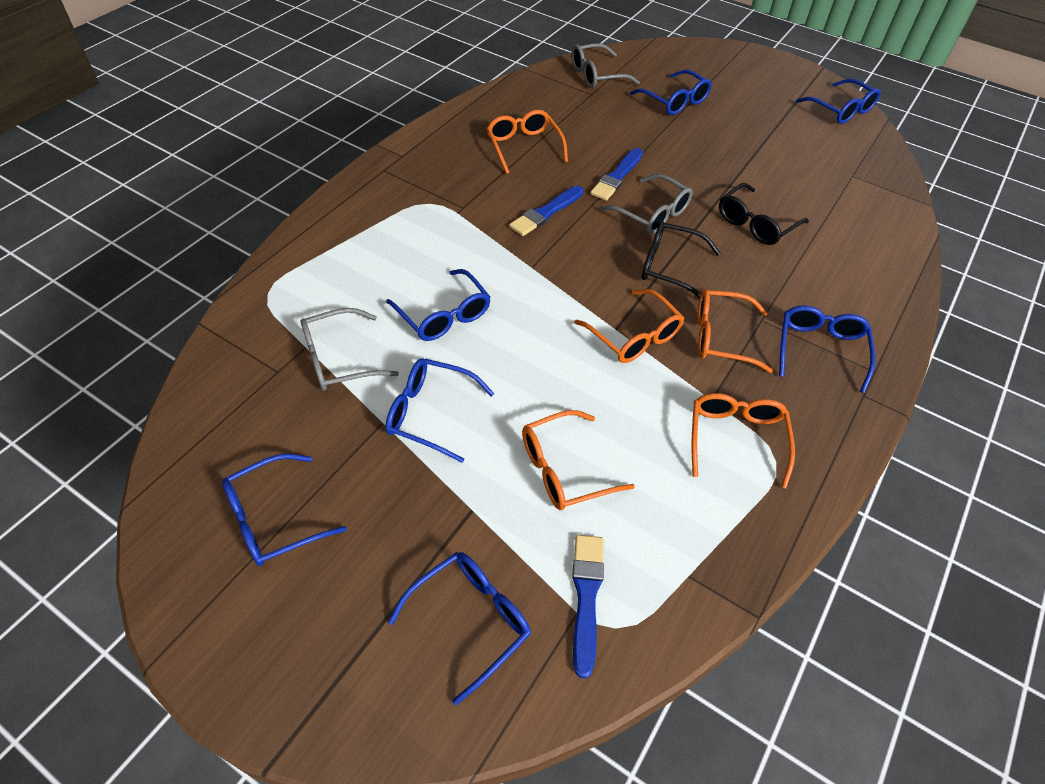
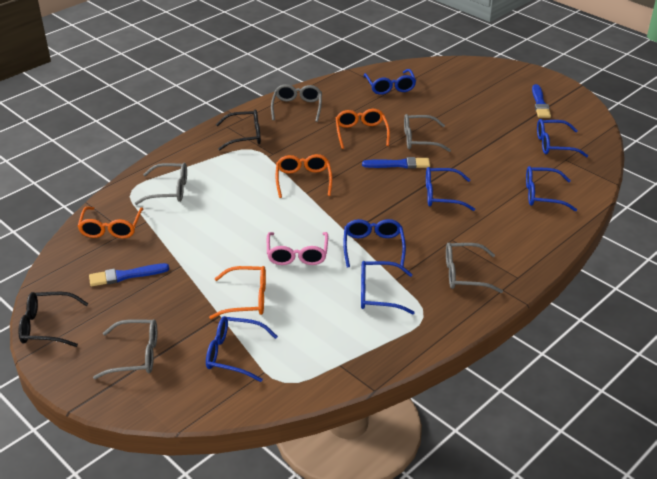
grey glasses: 3 -> 5
orange glasses: 5 -> 4
pink glasses: 0 -> 1

